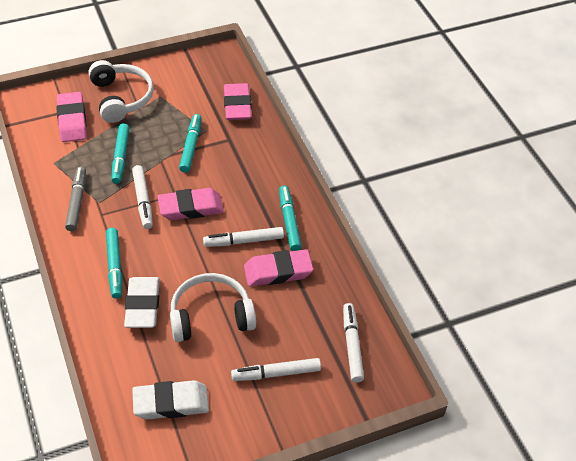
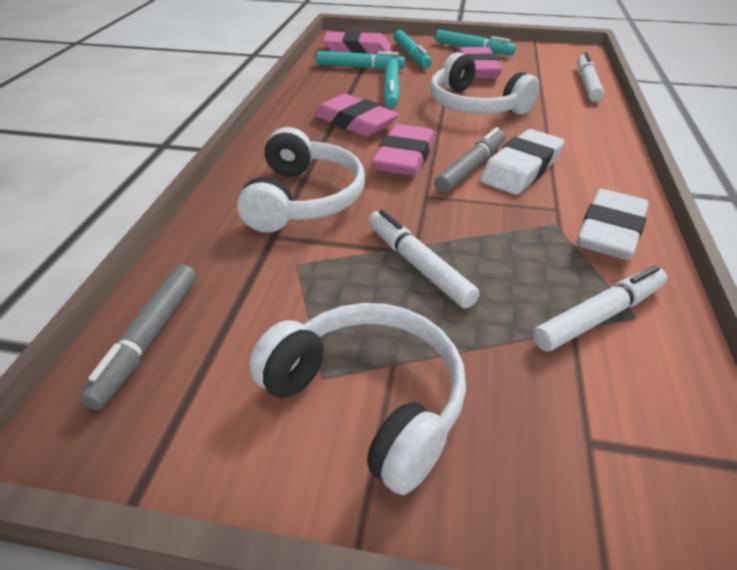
grey marker: 1 -> 2
white headphones: 2 -> 3
white marker: 4 -> 3

